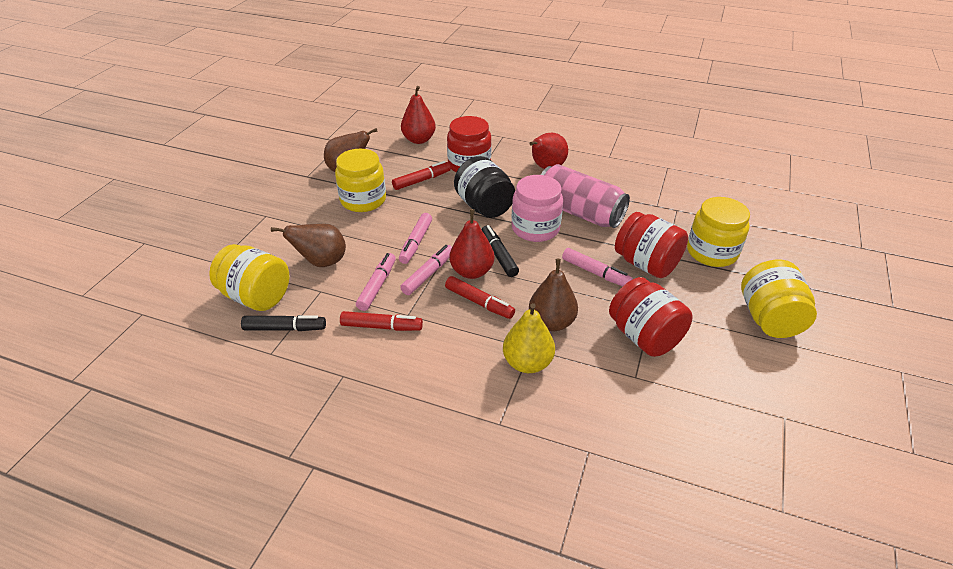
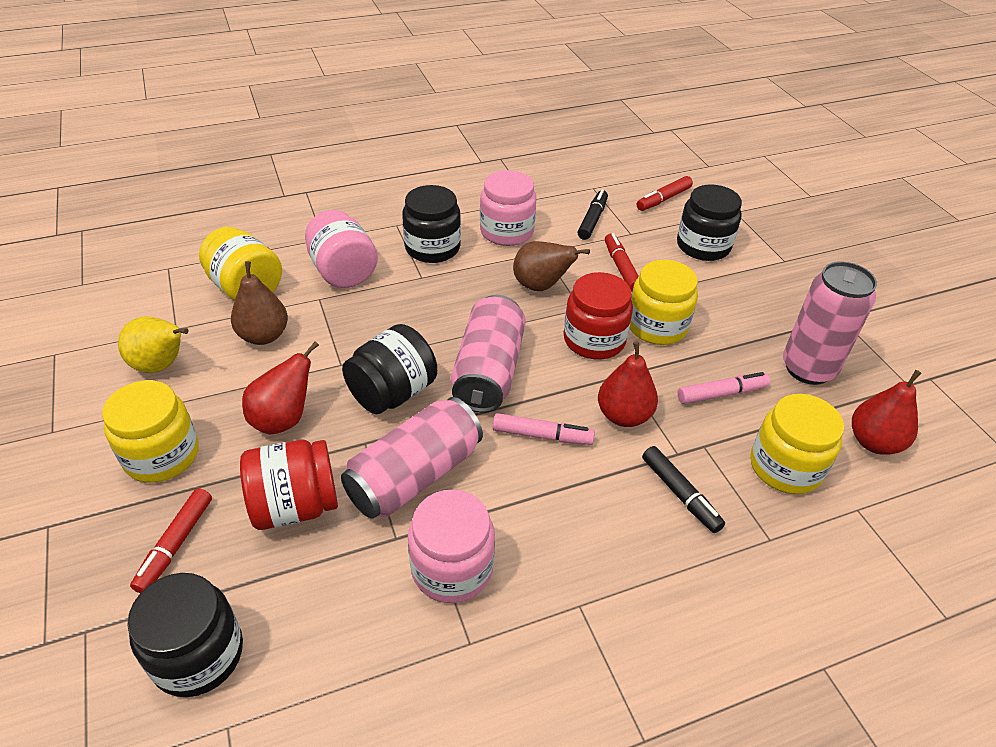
black jar: 1 -> 4
brown pear: 3 -> 2
pink can: 1 -> 3
pink jar: 1 -> 3
pink marker: 4 -> 2
red jar: 3 -> 2

